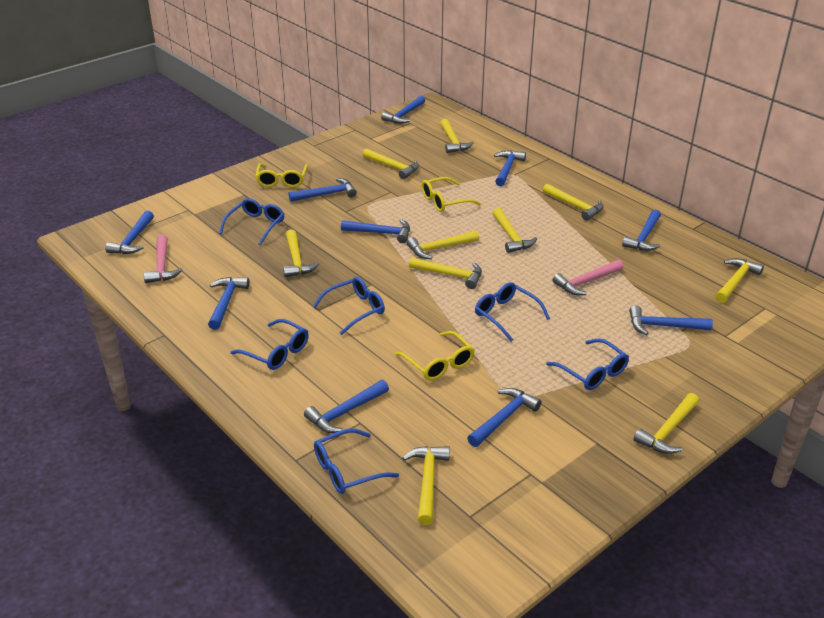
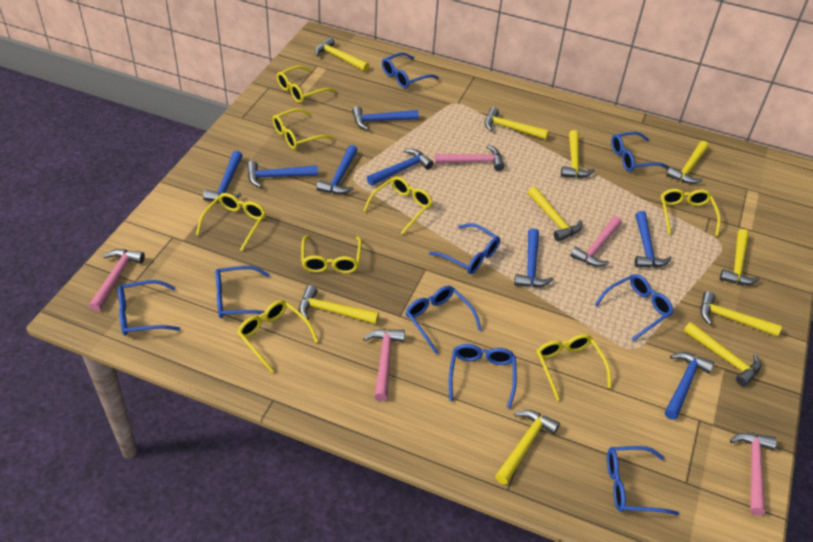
blue glasses: 6 -> 9
blue hammer: 10 -> 8
pink hammer: 2 -> 5
yellow glasses: 3 -> 8

